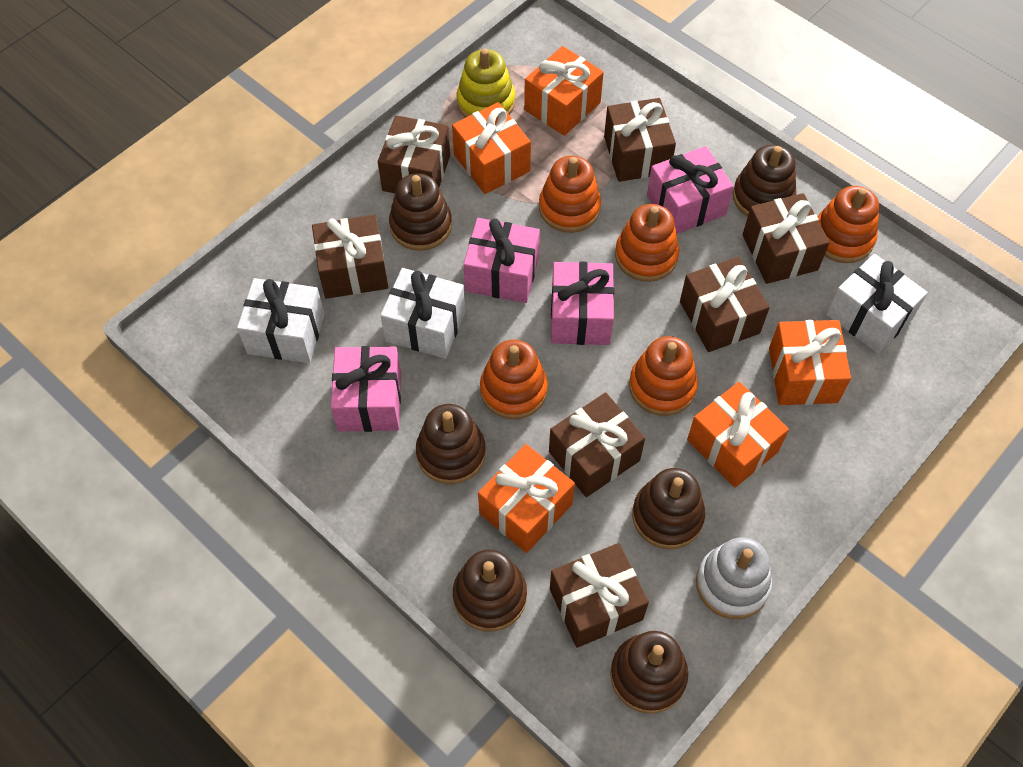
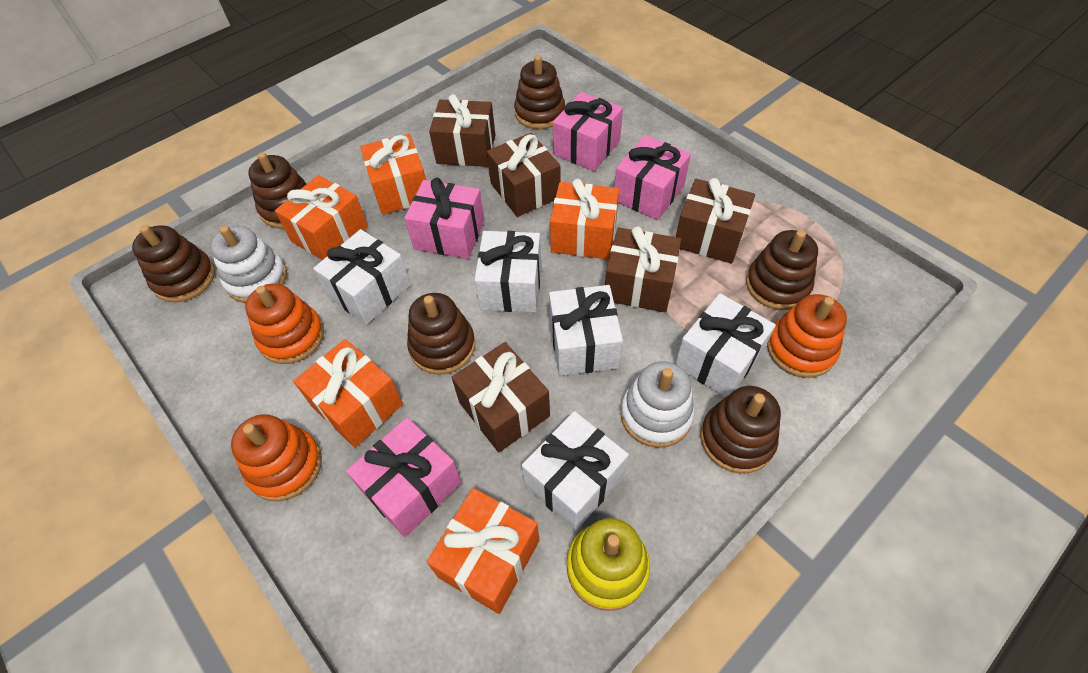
brown gift: 7 -> 5
orange stacking toy: 5 -> 3
white gift: 3 -> 5
white stacking toy: 1 -> 2

